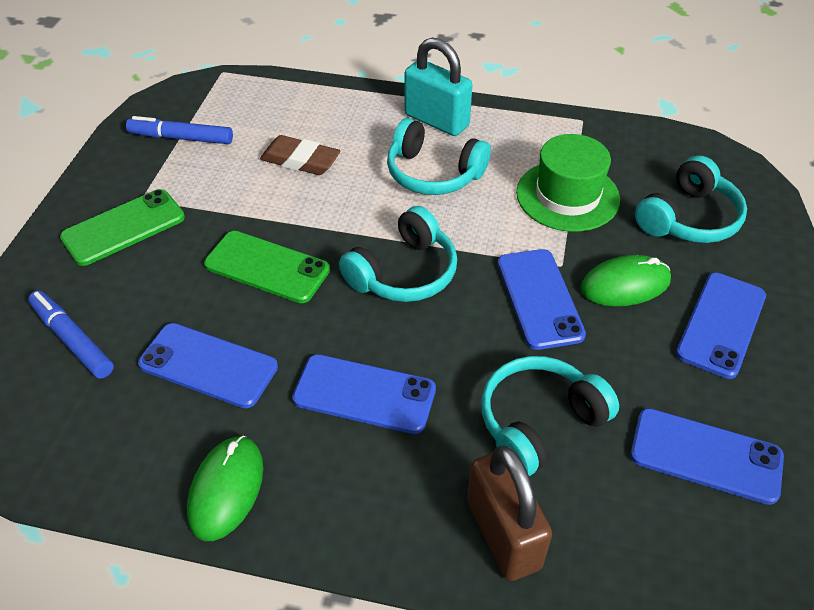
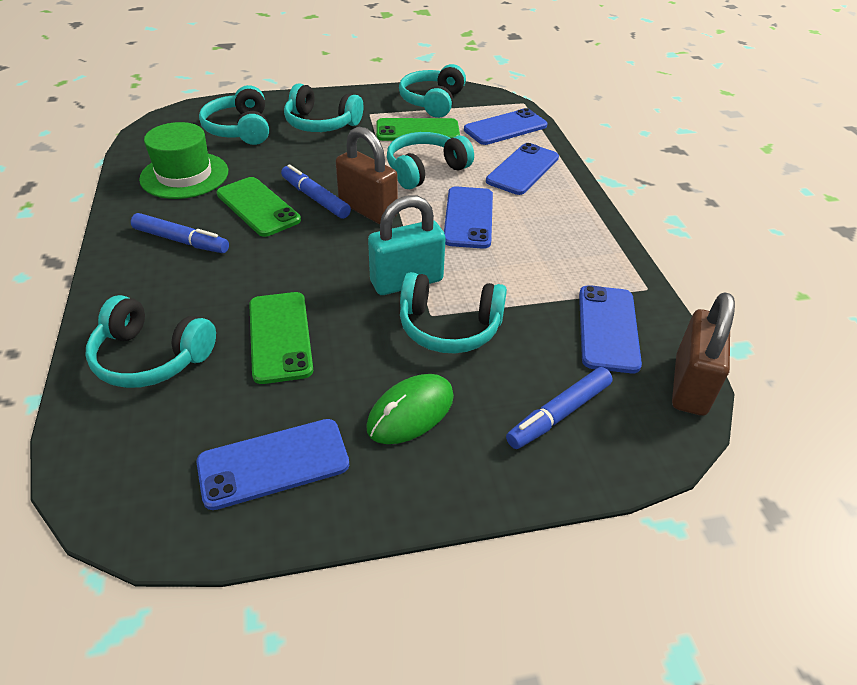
blue marker: 2 -> 3
brown eraser: 1 -> 0
brown padlock: 1 -> 2
green mouse: 2 -> 1
green phone: 2 -> 3
turquoise headphones: 4 -> 6

